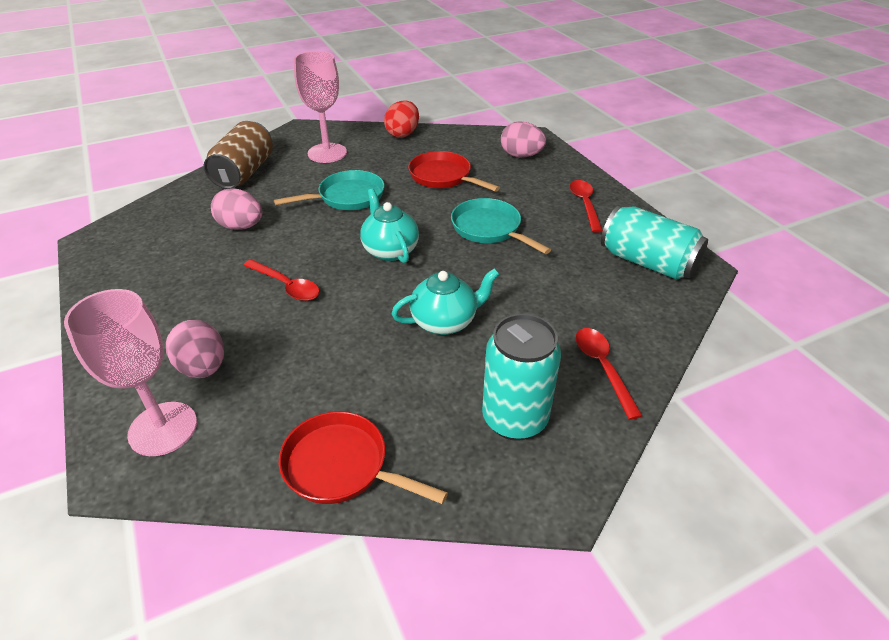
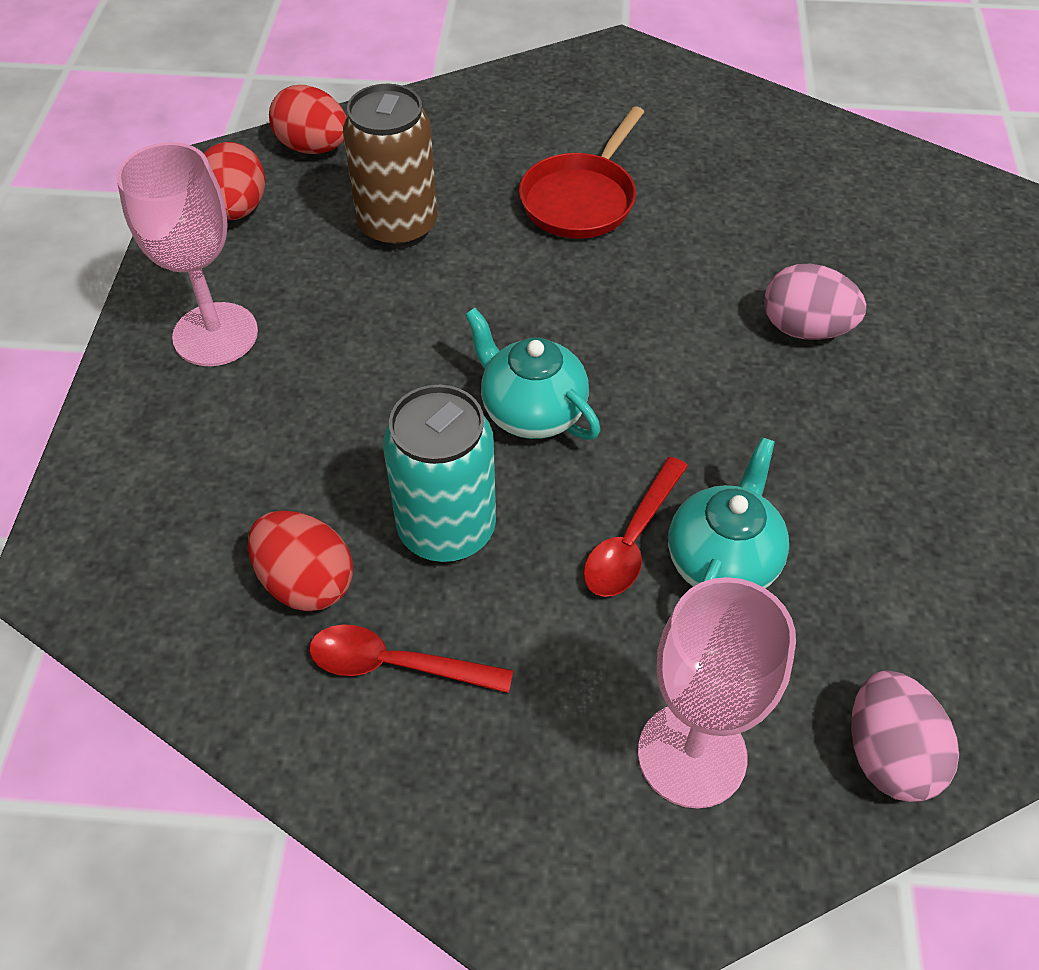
pink egg: 3 -> 2
red egg: 1 -> 3
red pan: 2 -> 1
red spoon: 3 -> 2
turquoise can: 2 -> 1
turquoise pan: 2 -> 0

